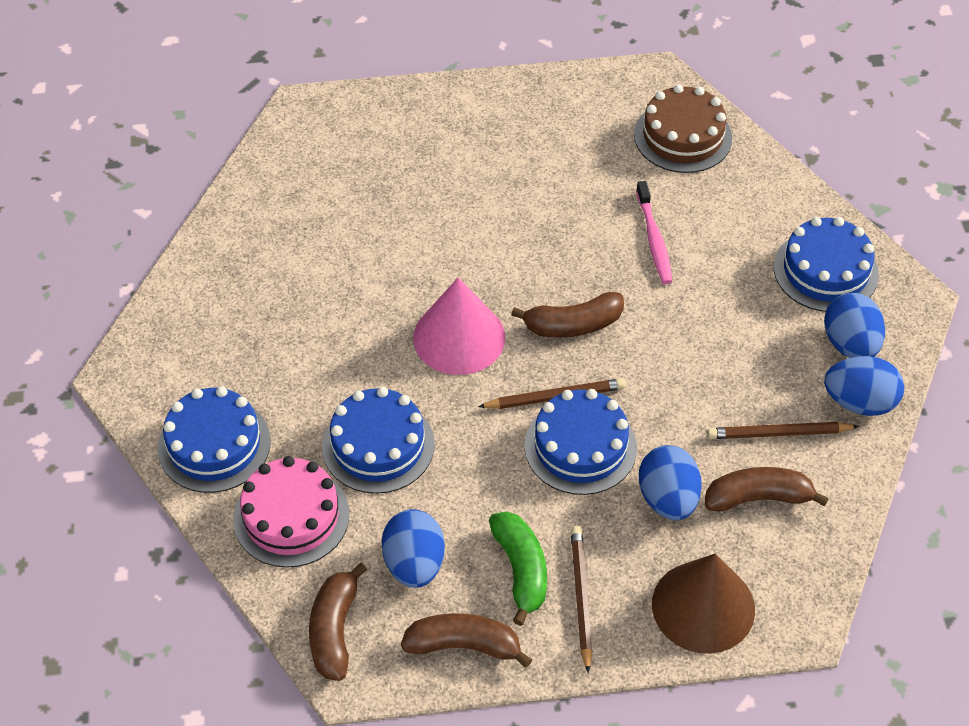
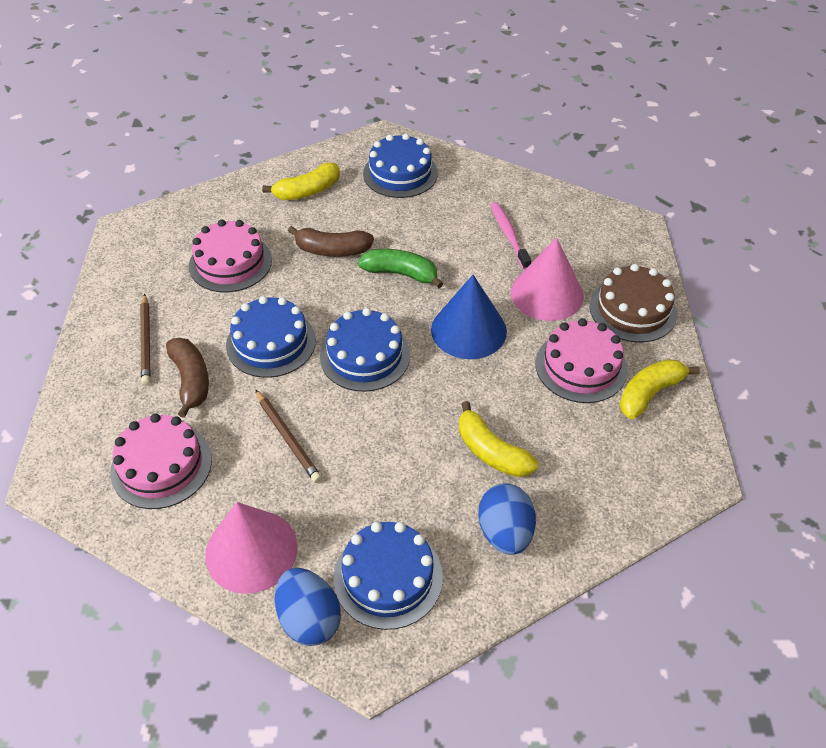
blue cone: 0 -> 1
blue egg: 4 -> 2
brown banana: 4 -> 2
brown cone: 1 -> 0
brown pencil: 3 -> 2
pink cake: 1 -> 3
pink cone: 1 -> 2
yellow banana: 0 -> 3

